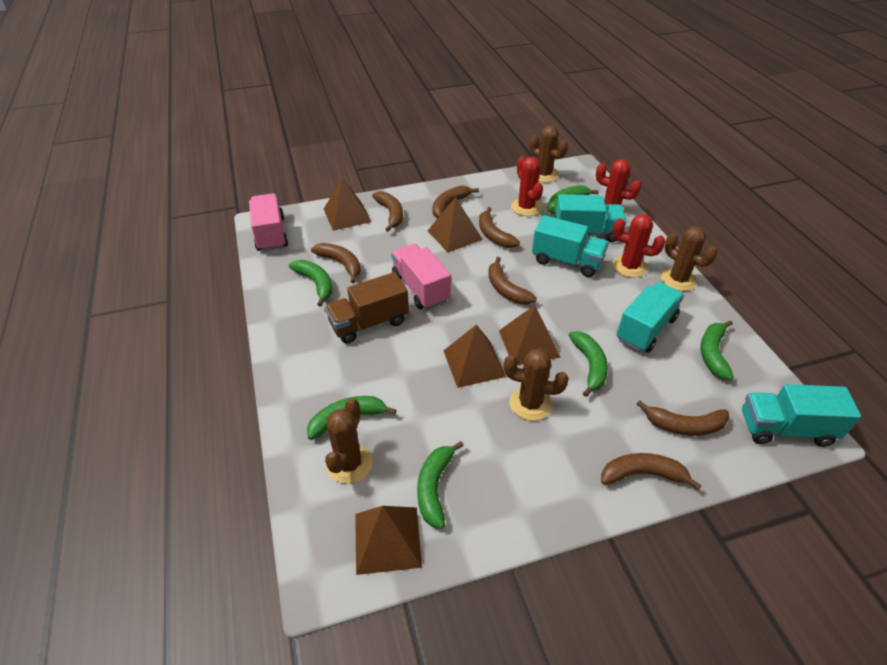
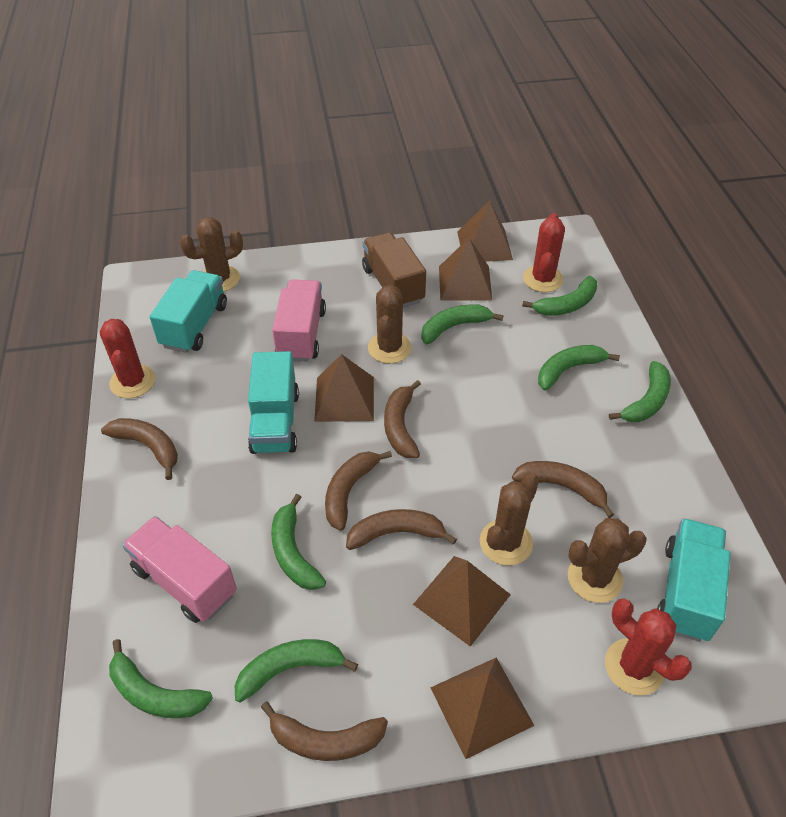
brown banana: 7 -> 6
green banana: 6 -> 7
turquoise truck: 4 -> 3

